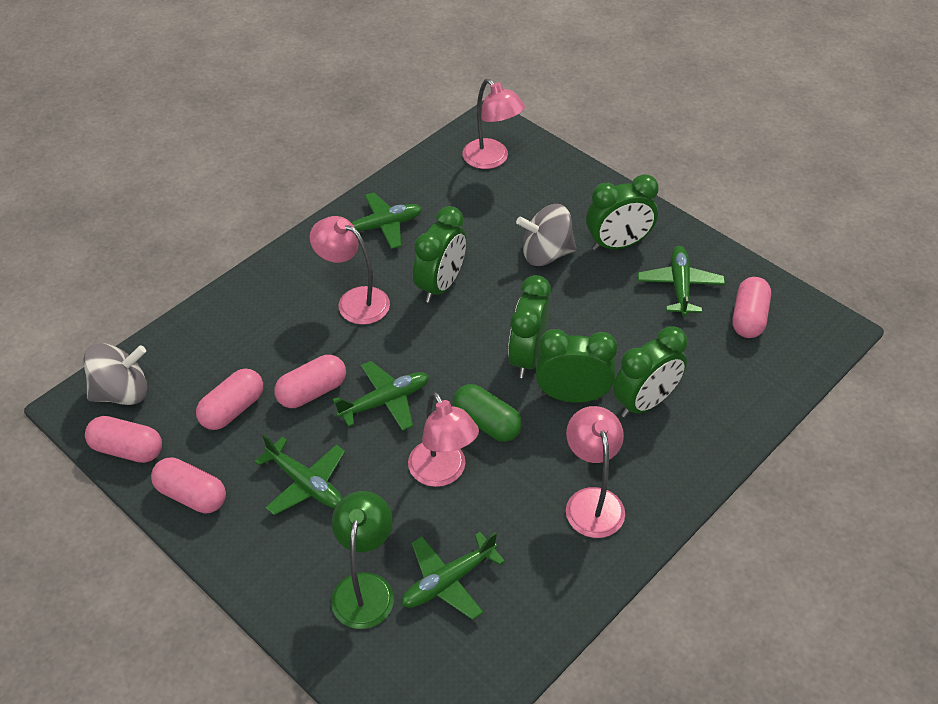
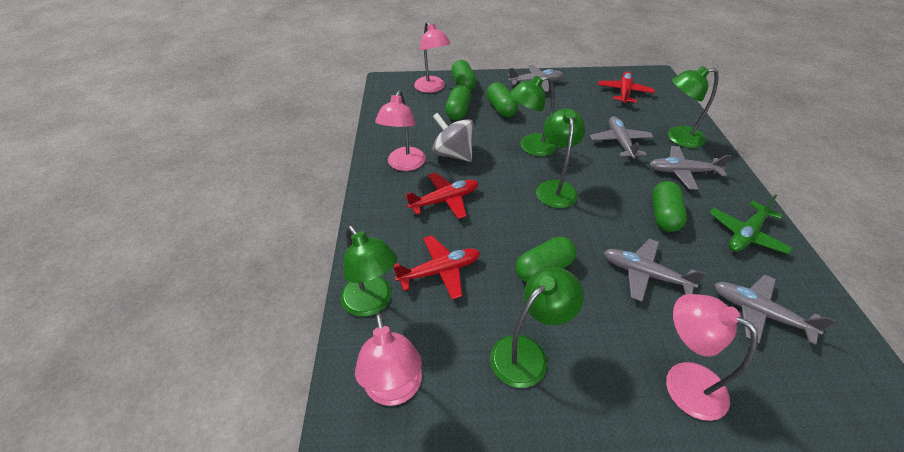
green capsule: 1 -> 5
green clock: 5 -> 0
green lamp: 1 -> 5
green plane: 5 -> 1
grey plane: 0 -> 5
grey spinning top: 2 -> 1
pink capsule: 5 -> 0
red plane: 0 -> 3

